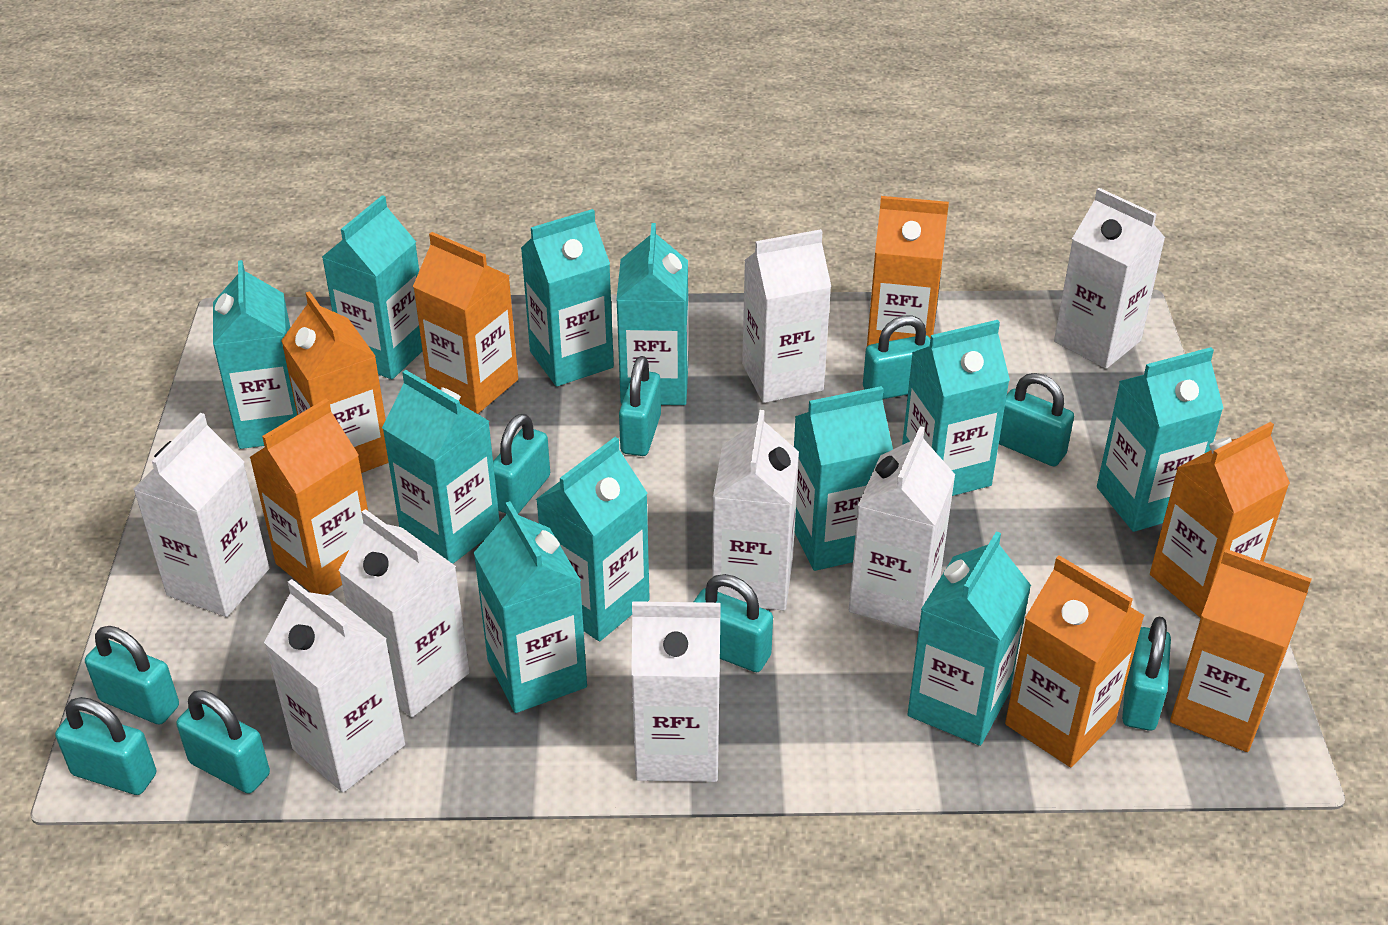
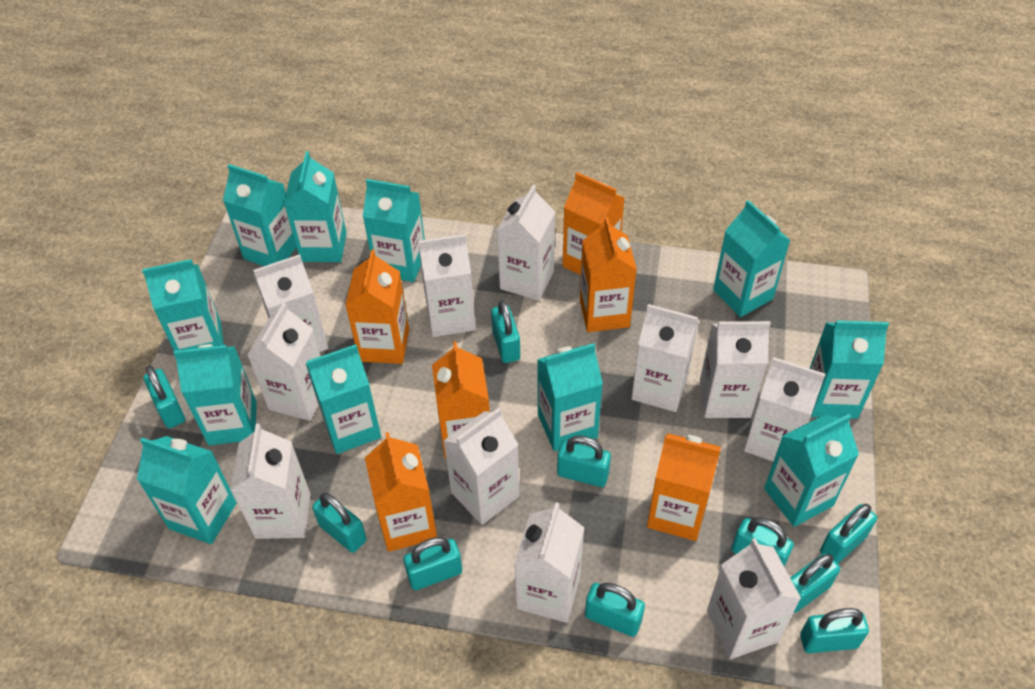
orange carton: 7 -> 6
turquoise padlock: 9 -> 10
white carton: 8 -> 11

